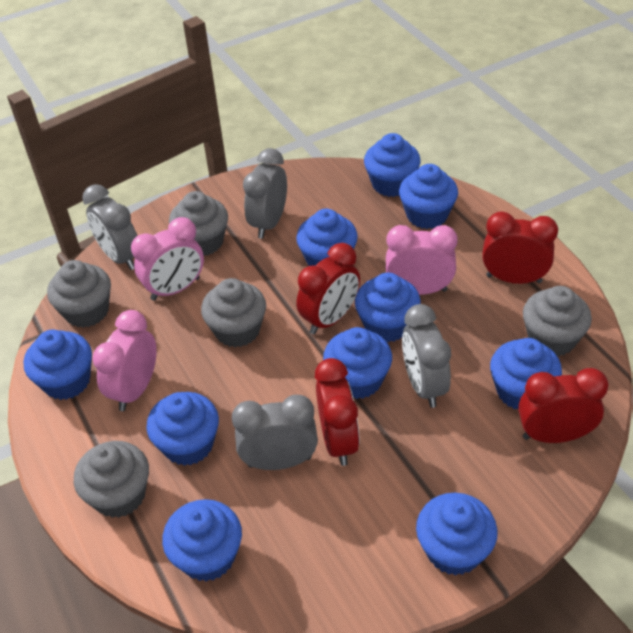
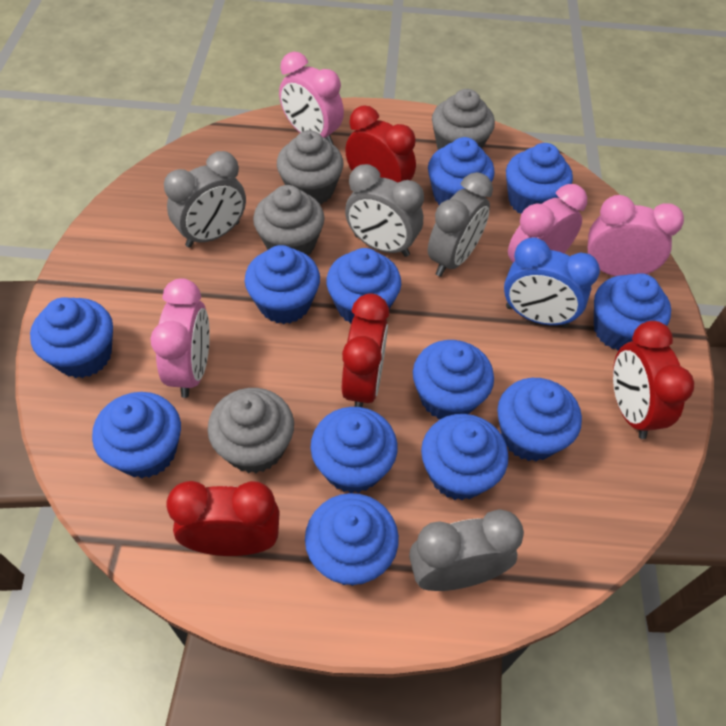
blue clock: 0 -> 1
blue cupcake: 10 -> 12
grey cupcake: 5 -> 4
pink clock: 3 -> 4

